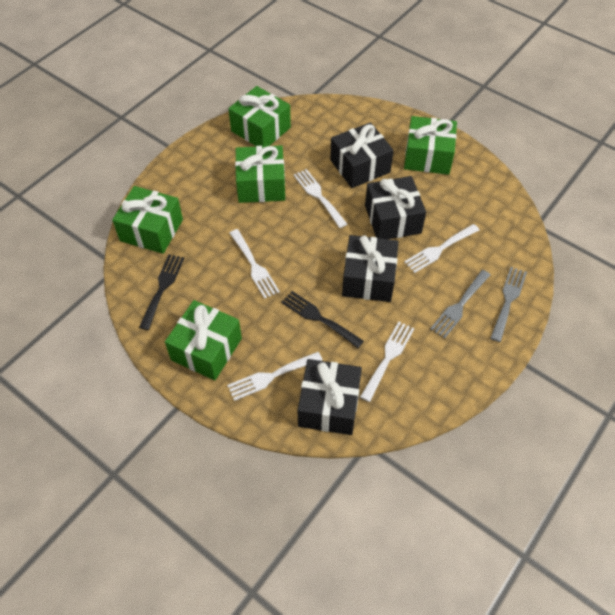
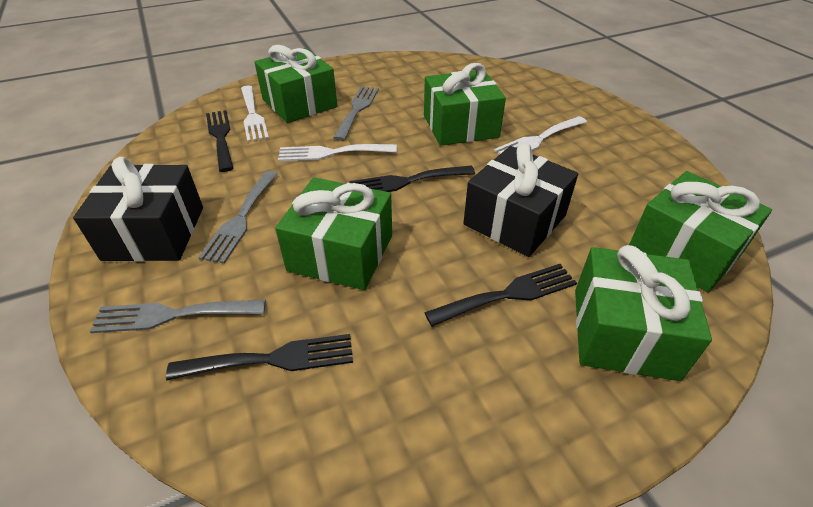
black fork: 2 -> 4
black gift: 4 -> 2
grey fork: 2 -> 3
white fork: 5 -> 3

